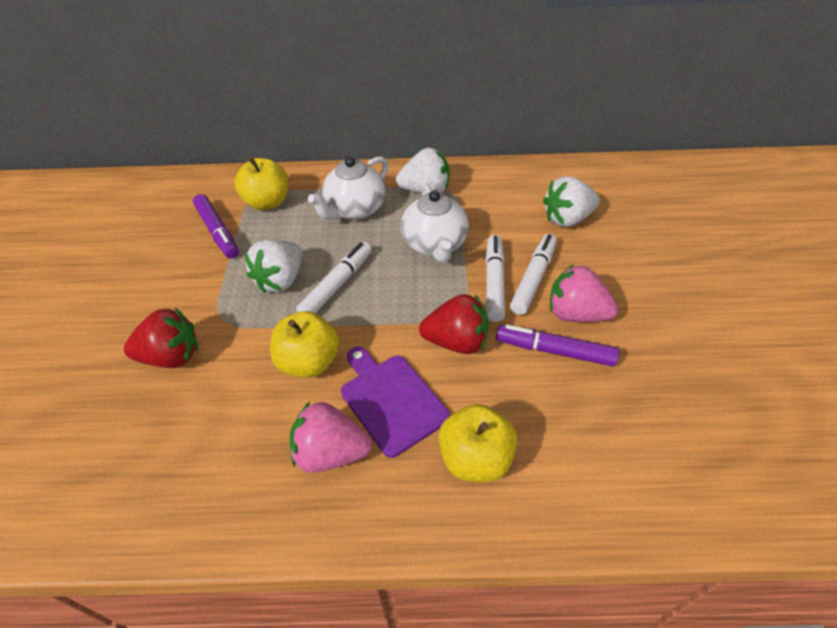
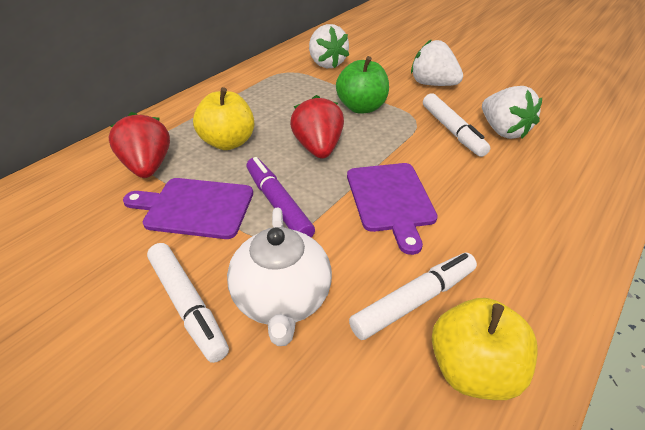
green apple: 0 -> 1
pink strawberry: 2 -> 0
purple cutting board: 1 -> 2
purple marker: 2 -> 1
white teapot: 2 -> 1
yellow apple: 3 -> 2

